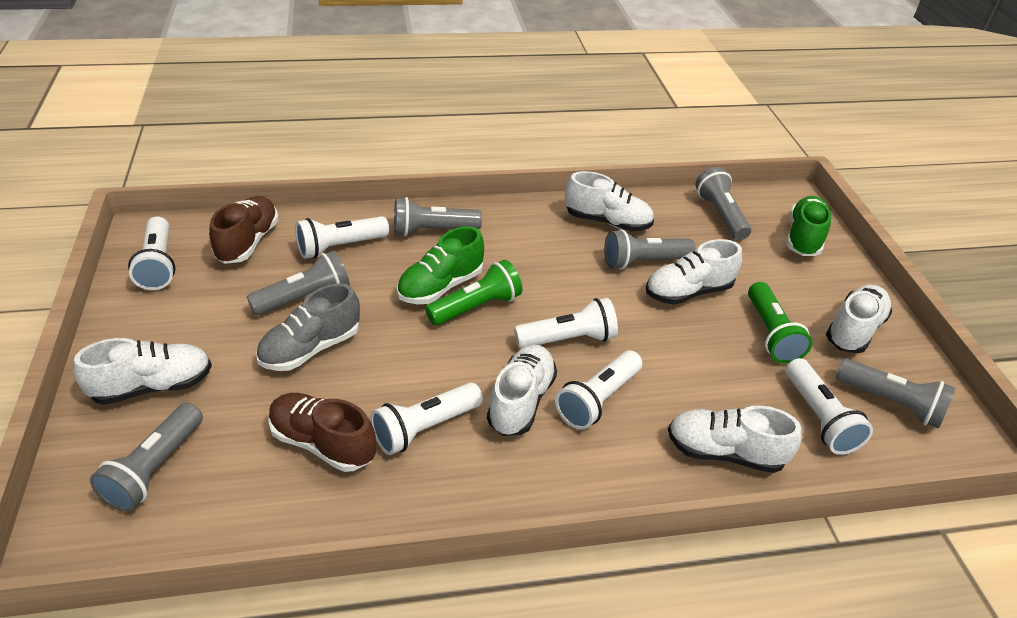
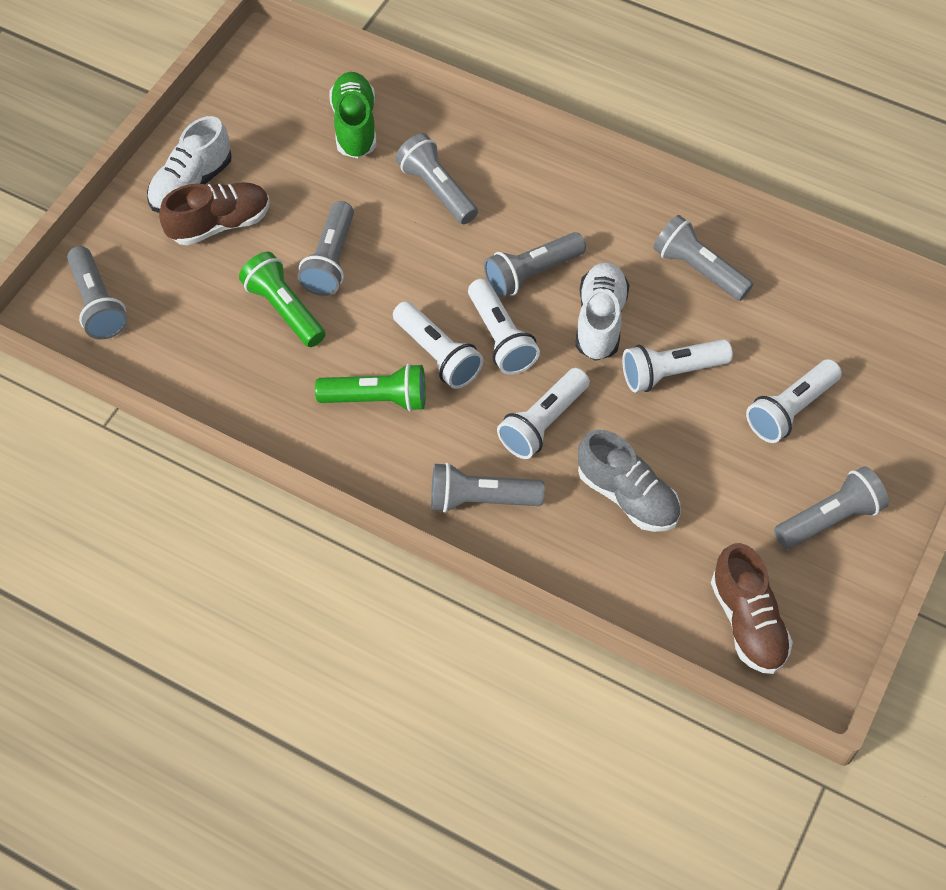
green shoe: 2 -> 1
grey flashlight: 6 -> 7
white flashlight: 6 -> 5
white shoe: 6 -> 2

